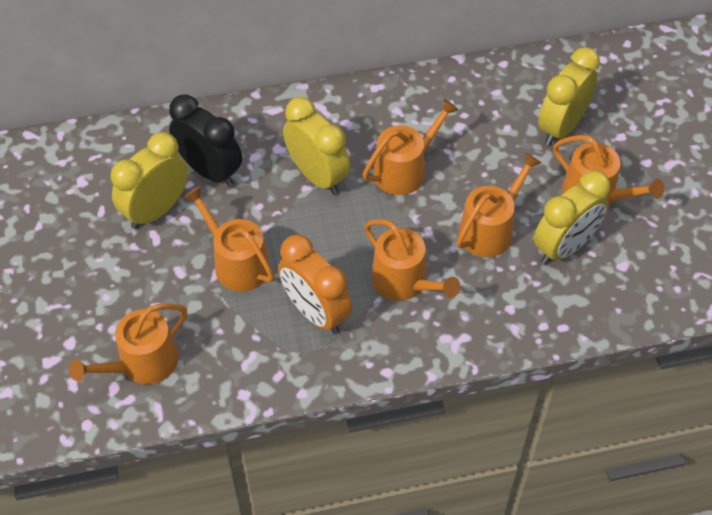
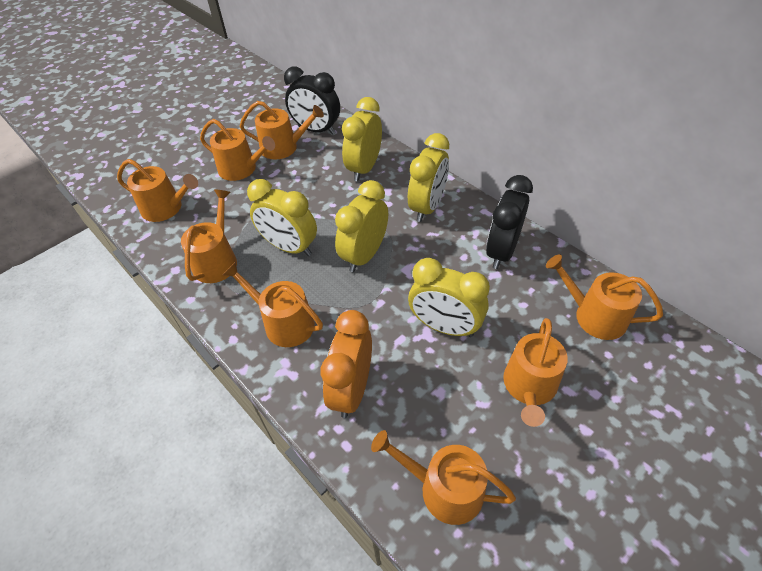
black clock: 1 -> 2
orange watering can: 6 -> 8
yellow clock: 4 -> 5

